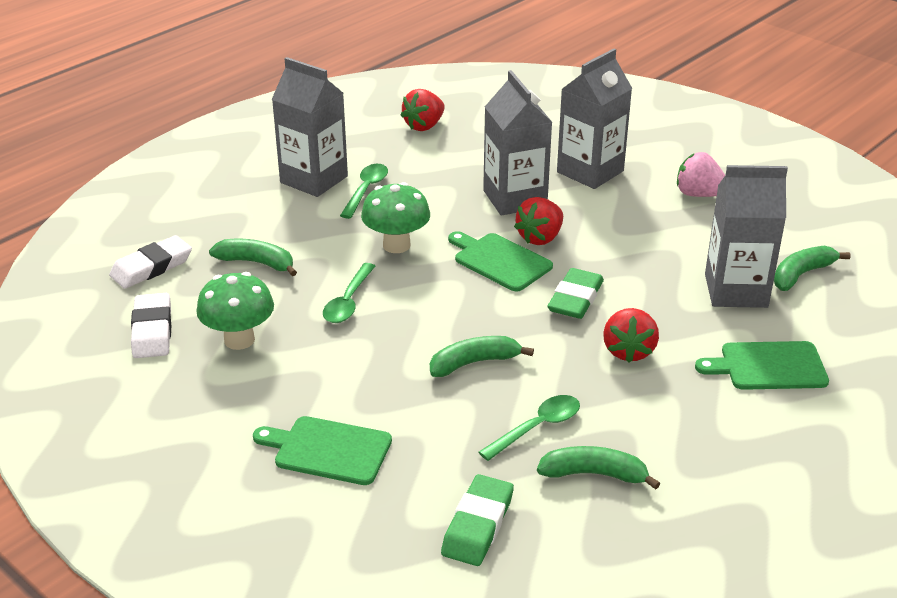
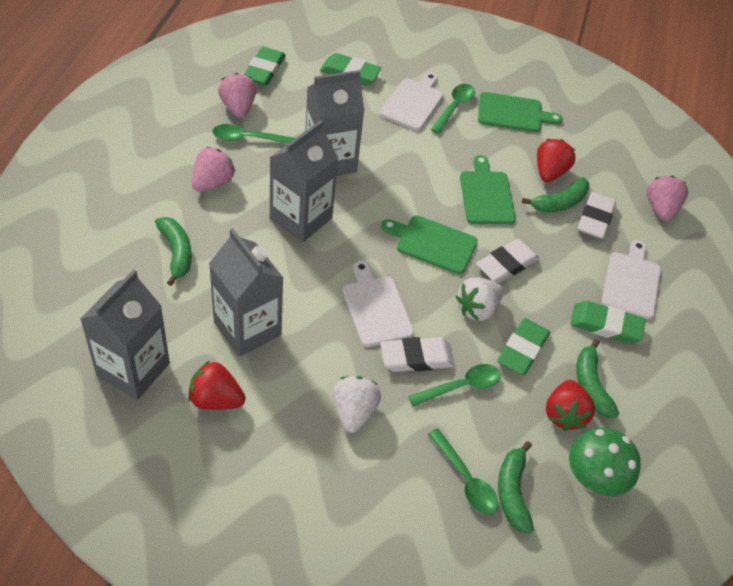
green eraser: 2 -> 4
green mushroom: 2 -> 1
green spoon: 3 -> 4
pink strawberry: 1 -> 3
white cutting board: 0 -> 3
white eraser: 2 -> 3
white strawberry: 0 -> 2

